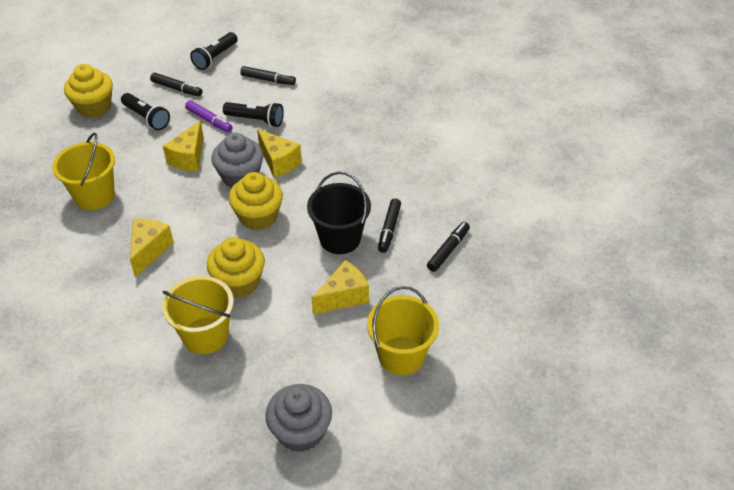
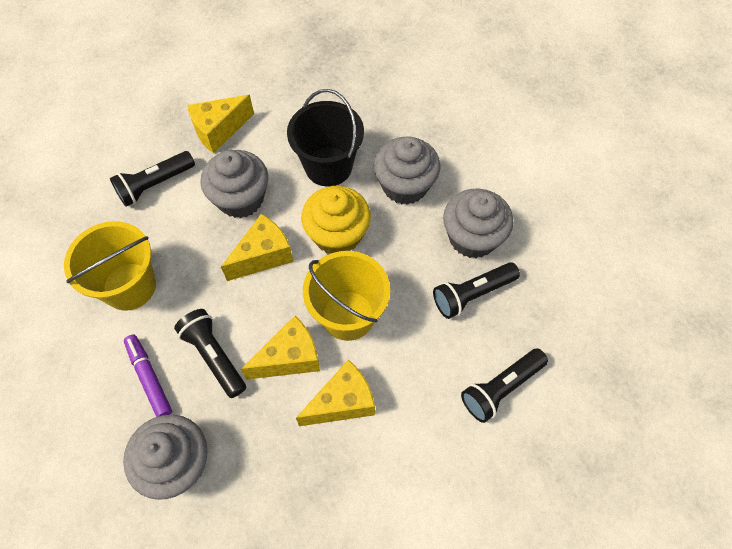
black flashlight: 3 -> 4
black marker: 4 -> 0
grey cupcake: 2 -> 4
yellow bucket: 3 -> 2
yellow cupcake: 3 -> 1

